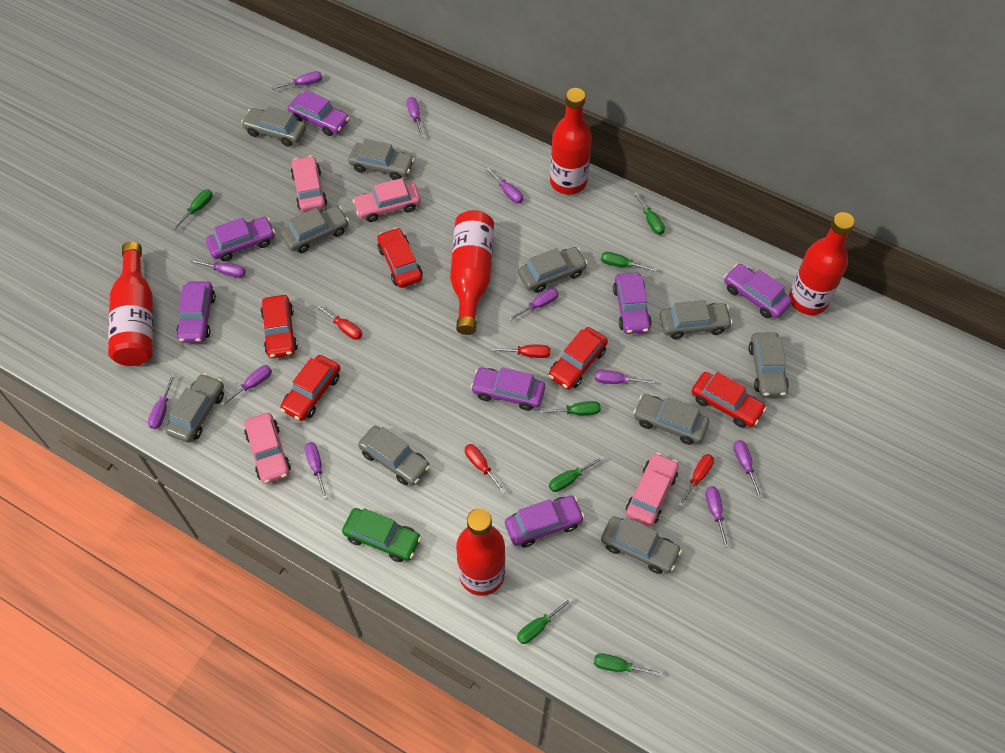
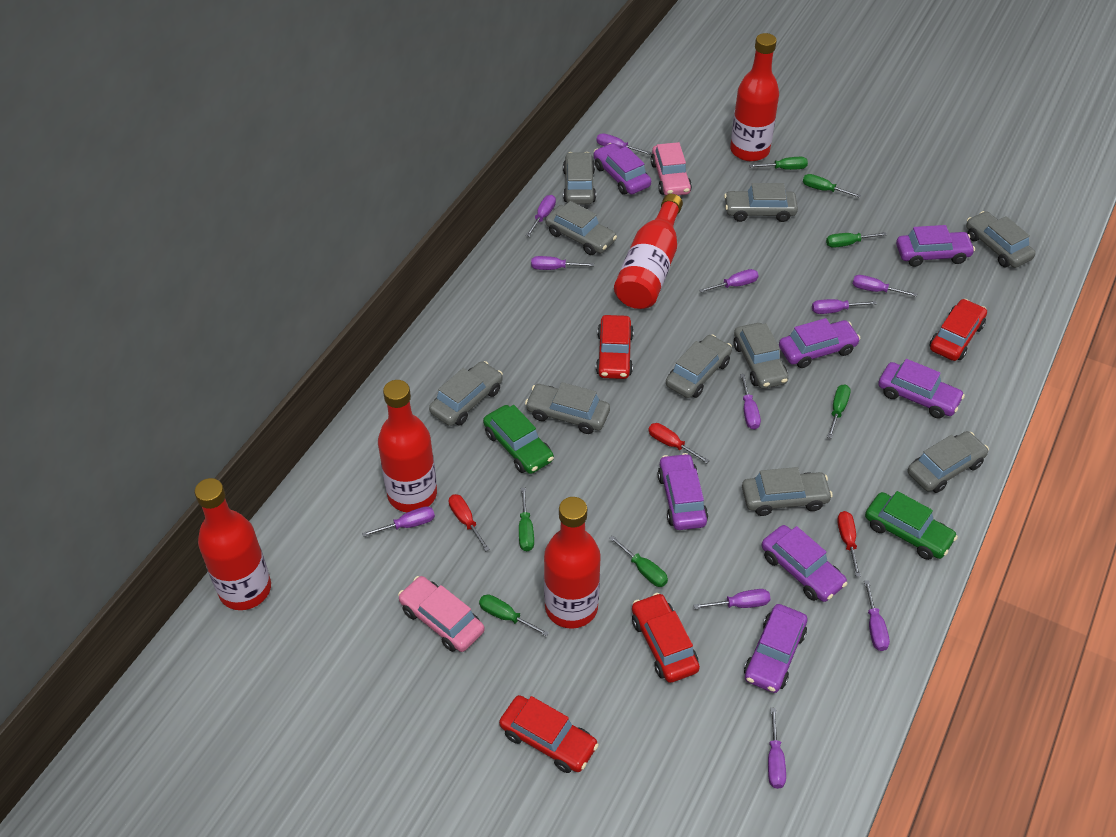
green car: 1 -> 2
pink car: 4 -> 2
red car: 5 -> 4
red screwdriver: 4 -> 3

